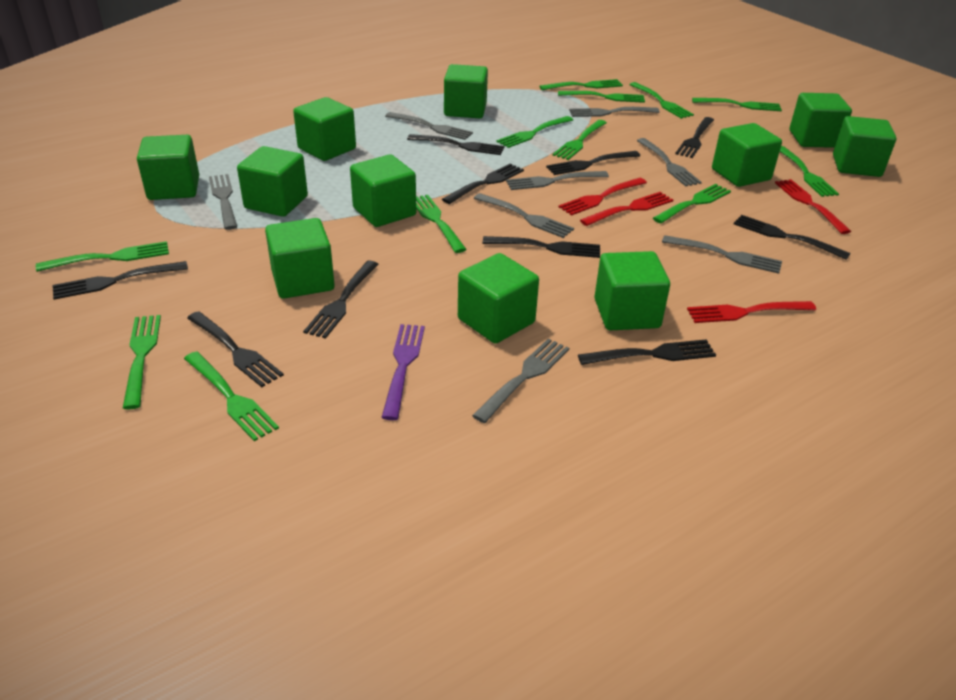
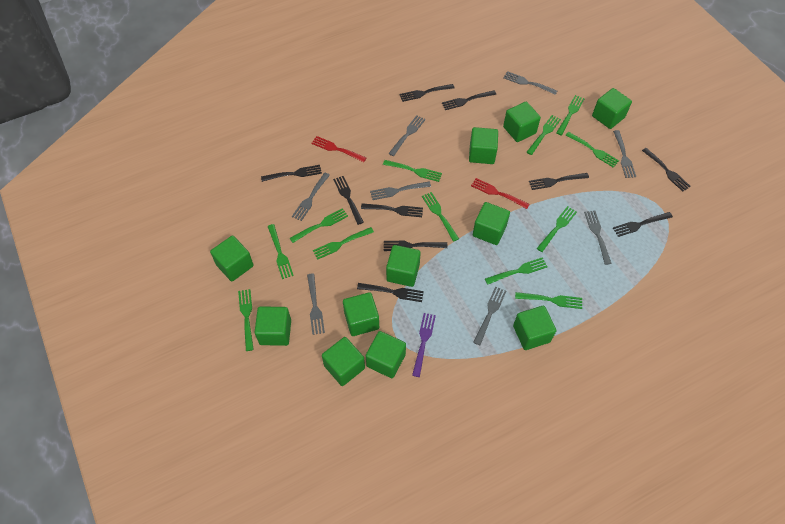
red fork: 4 -> 2

